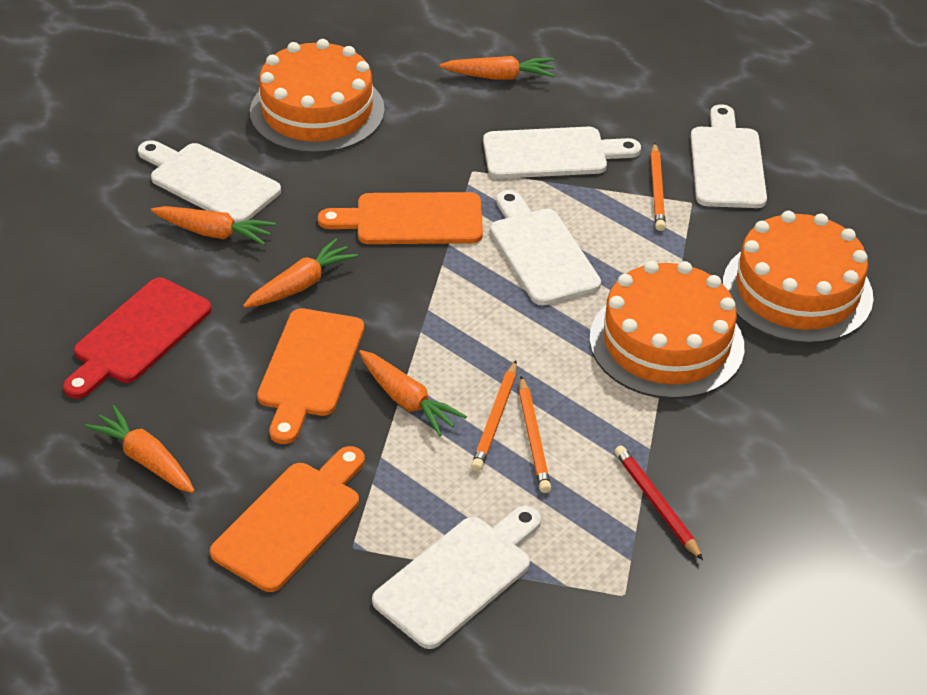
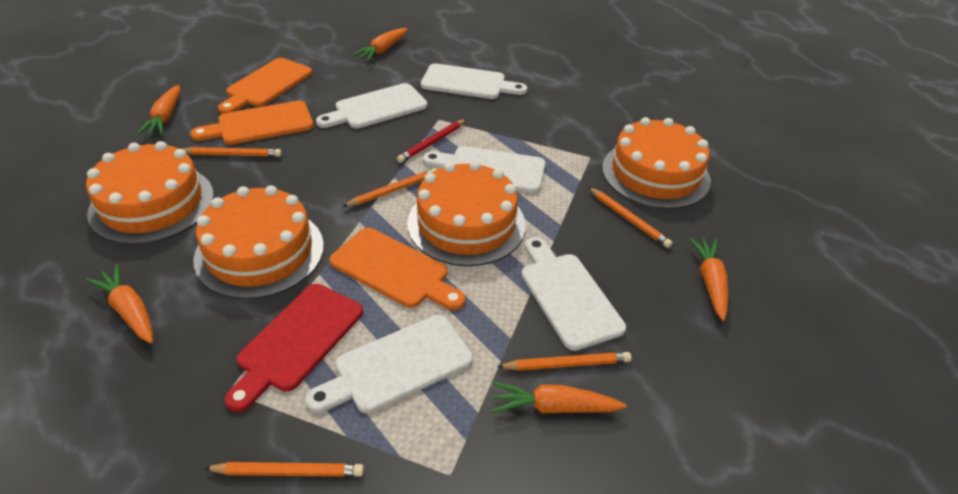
orange cake: 3 -> 4
orange pencil: 3 -> 5

